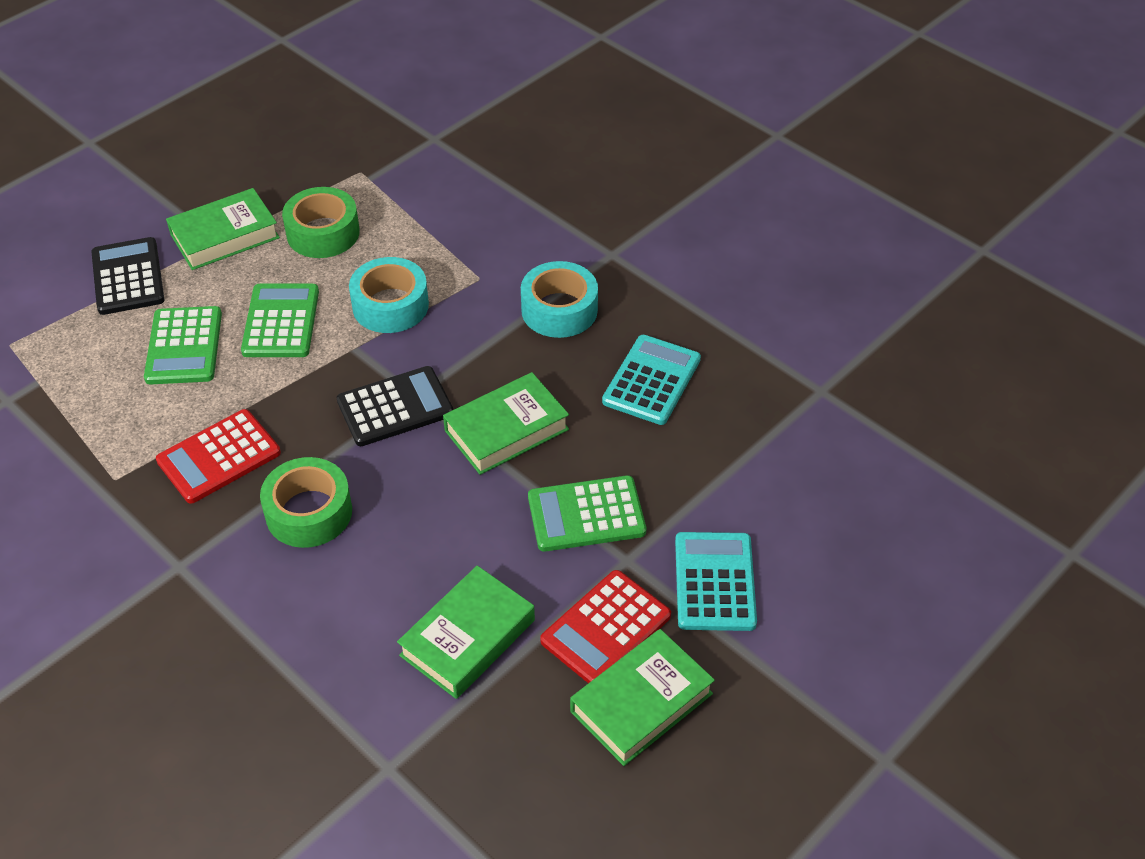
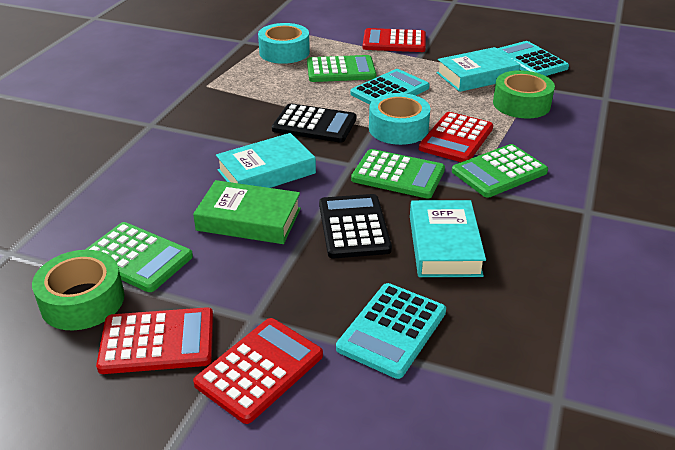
green book: 4 -> 1
green calculator: 3 -> 4
red calculator: 2 -> 4
turquoise book: 0 -> 3
turquoise calculator: 2 -> 3

